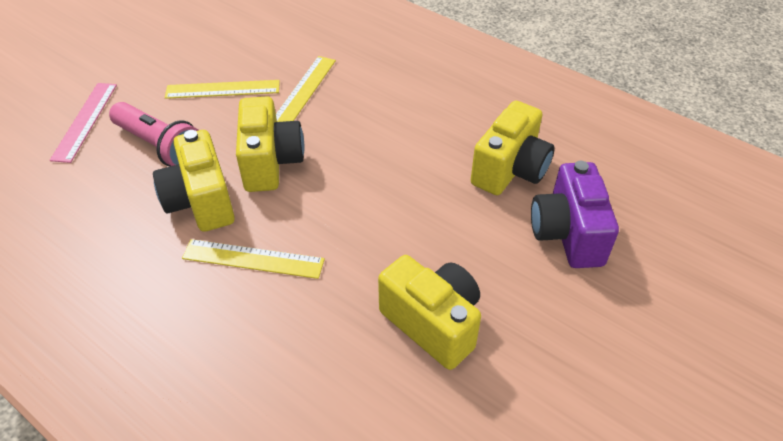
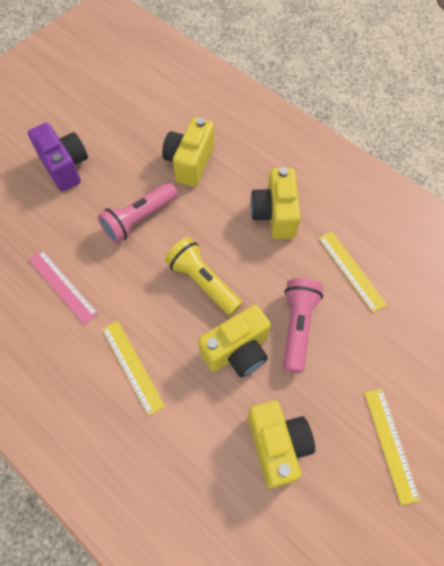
pink flashlight: 1 -> 2
yellow flashlight: 0 -> 1

